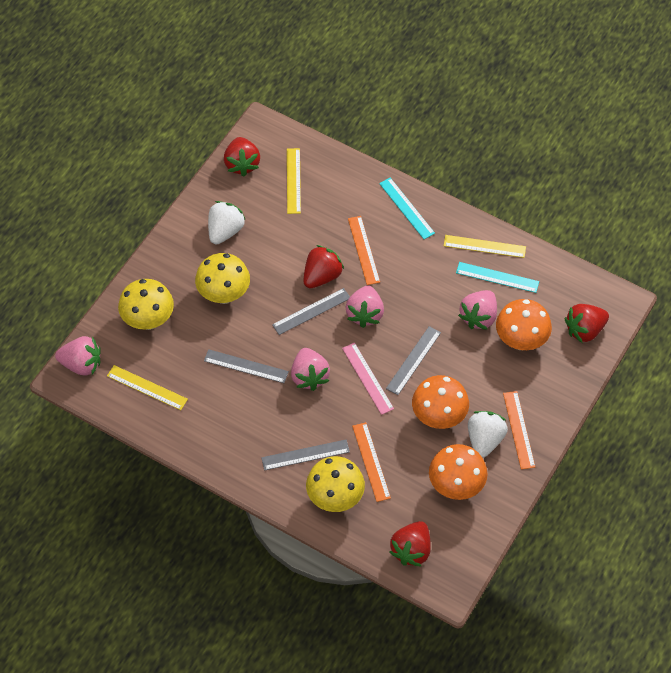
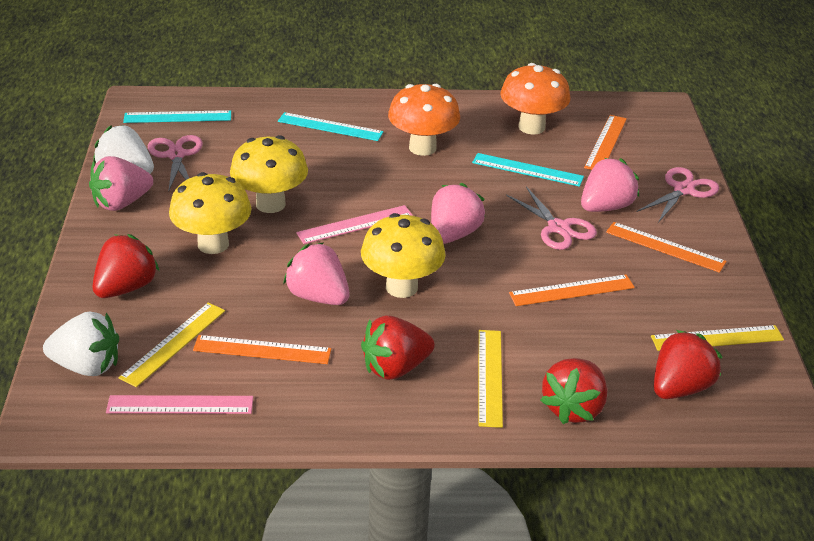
grey ruler: 4 -> 0
orange mushroom: 3 -> 2
orange ruler: 3 -> 4
pink ruler: 1 -> 2
pink scissors: 0 -> 3
turquoise ruler: 2 -> 3

